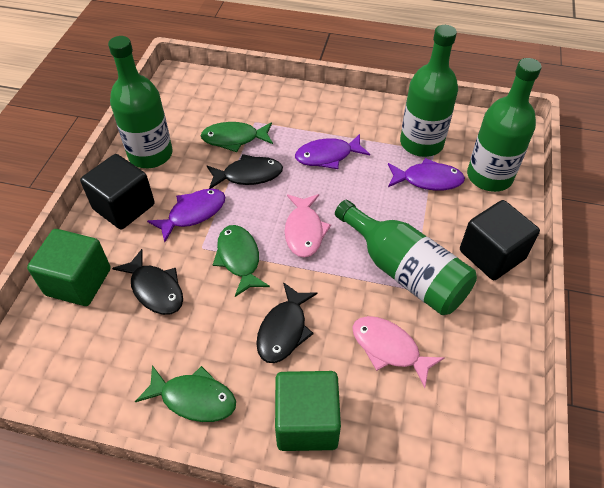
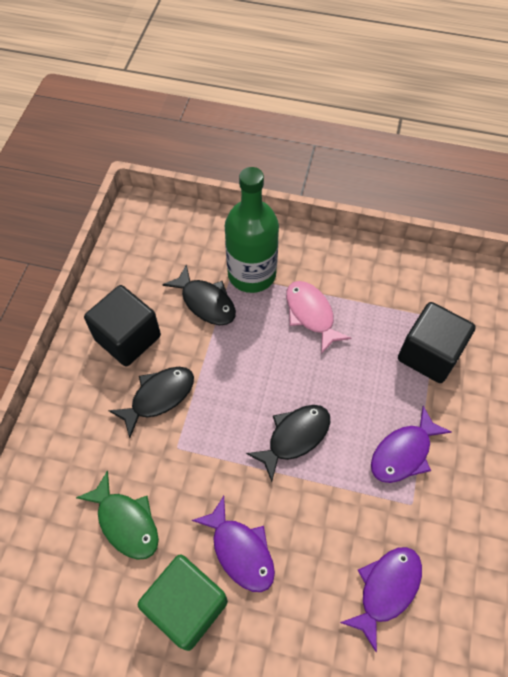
green bottle: 4 -> 1
green cube: 2 -> 1
green fish: 3 -> 1
pink fish: 2 -> 1

